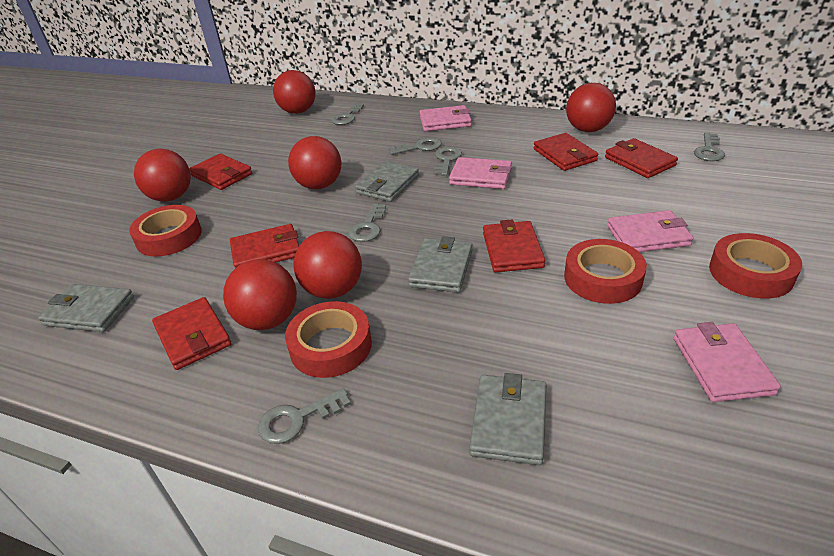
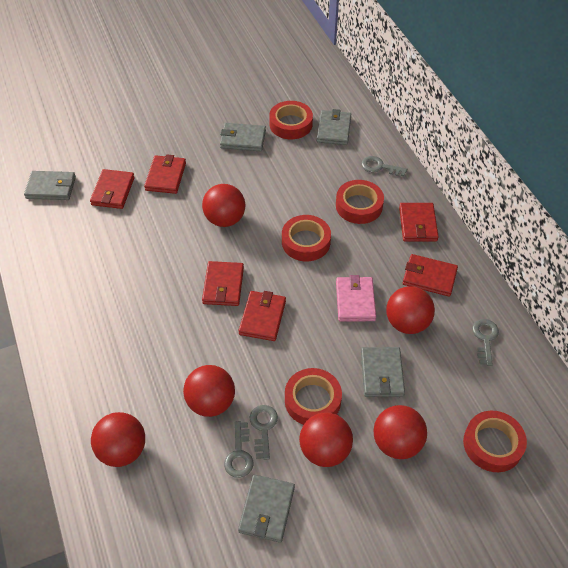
grey key: 6 -> 4
grey wallet: 4 -> 5
pink wallet: 4 -> 1
red tape: 4 -> 5

